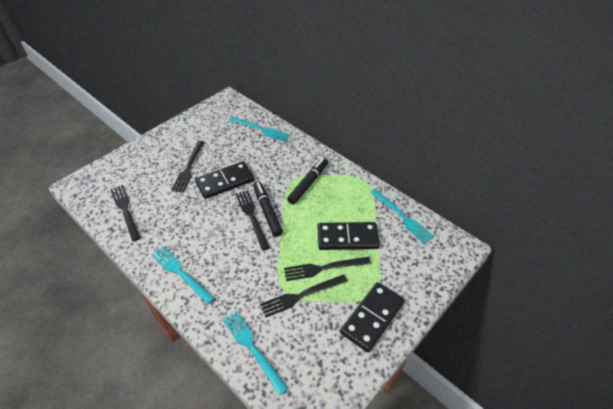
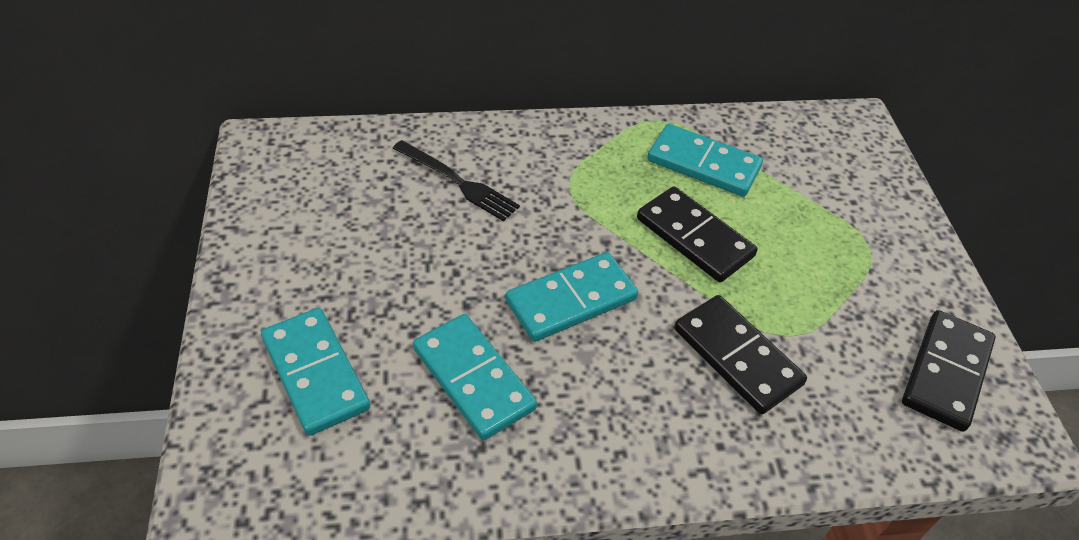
black fork: 5 -> 1
black marker: 2 -> 0
turquoise domino: 0 -> 4
turquoise fork: 4 -> 0

